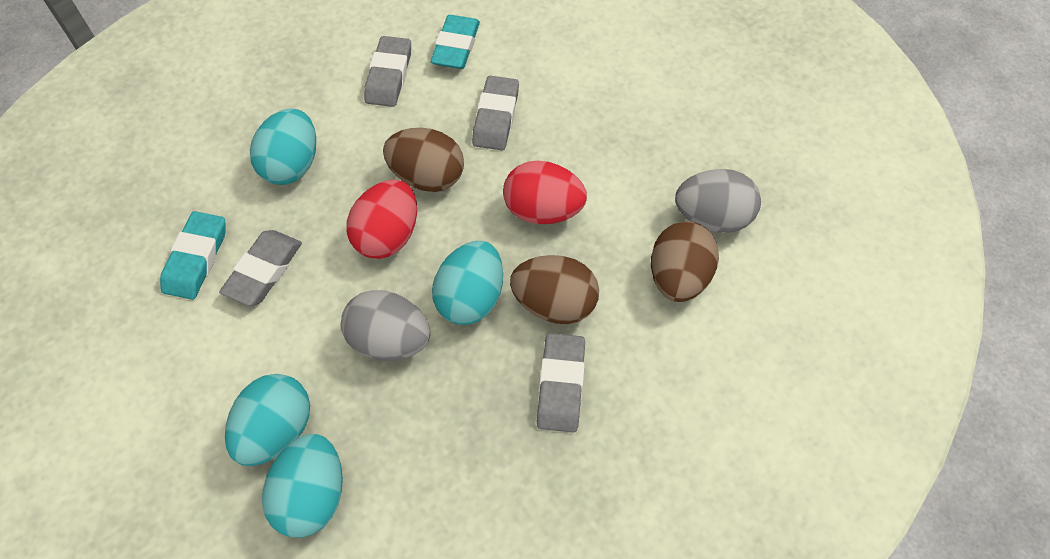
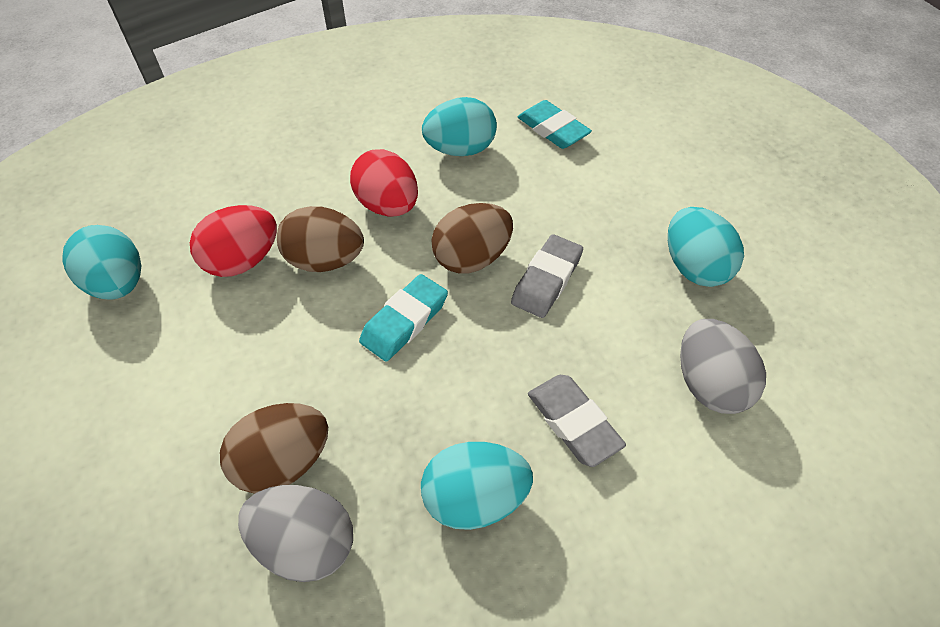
grey eraser: 4 -> 2

